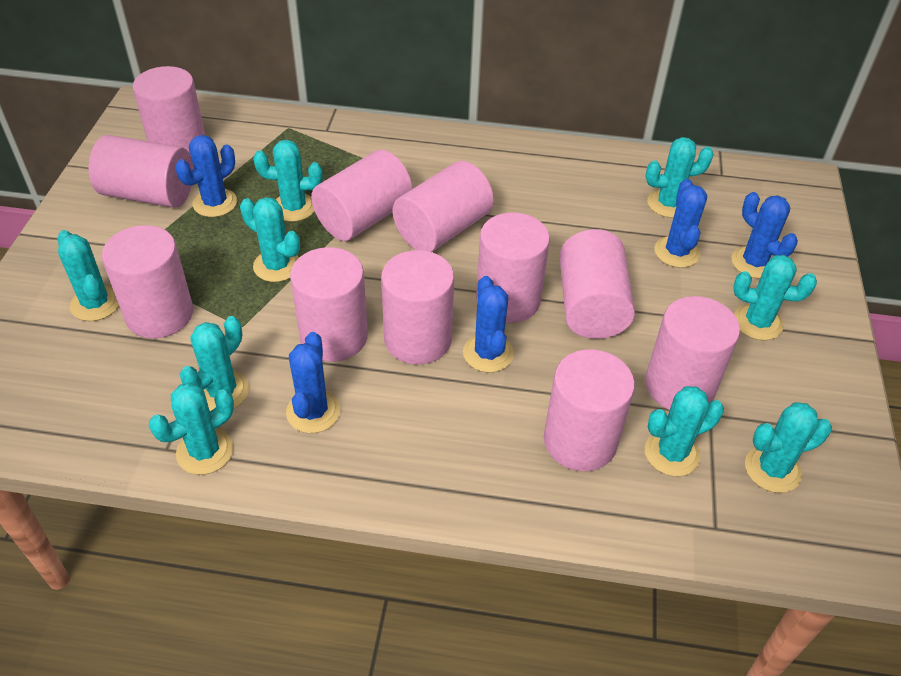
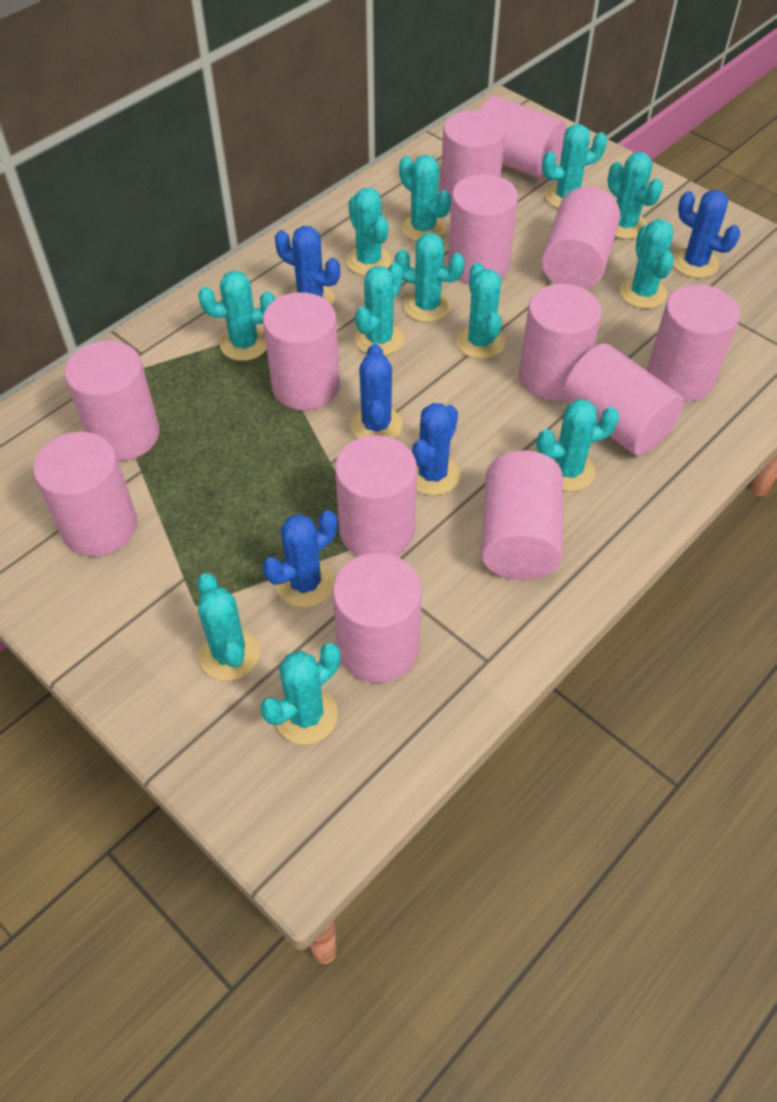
pink cylinder: 11 -> 13
turquoise cactus: 9 -> 12

